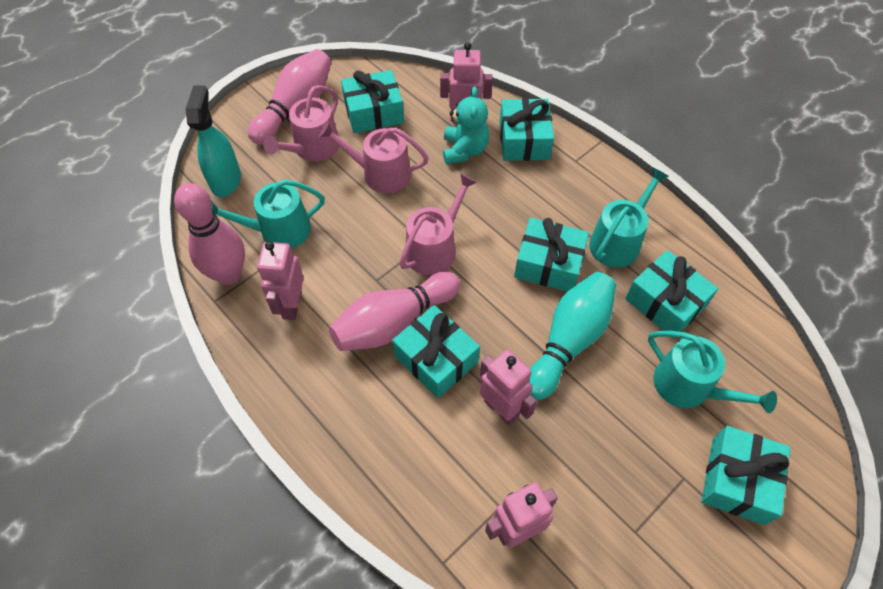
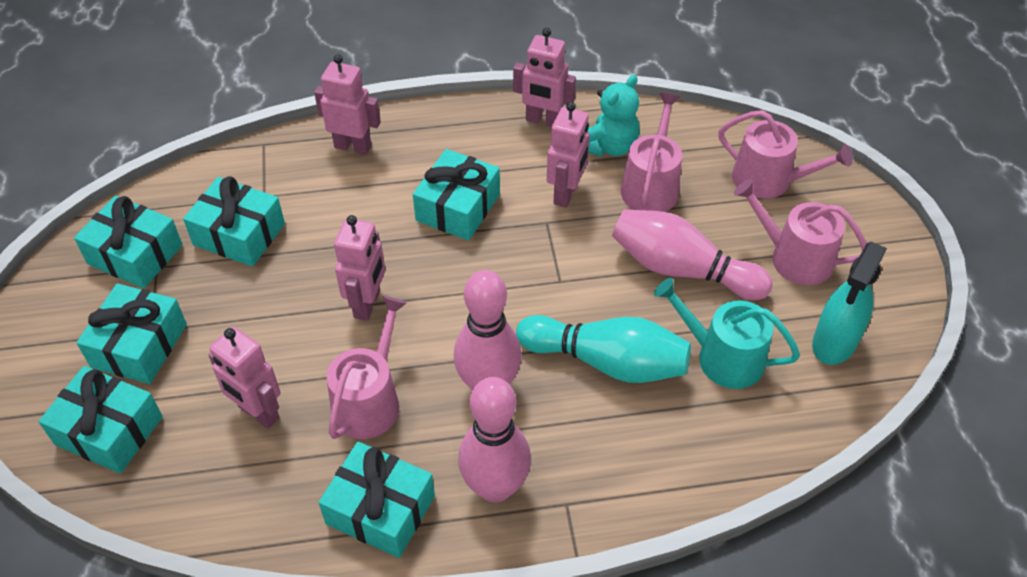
pink robot: 4 -> 5
pink watering can: 3 -> 4
turquoise watering can: 3 -> 1

